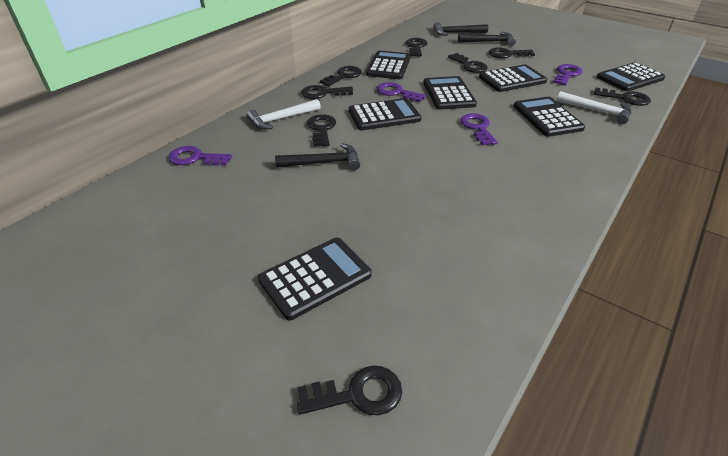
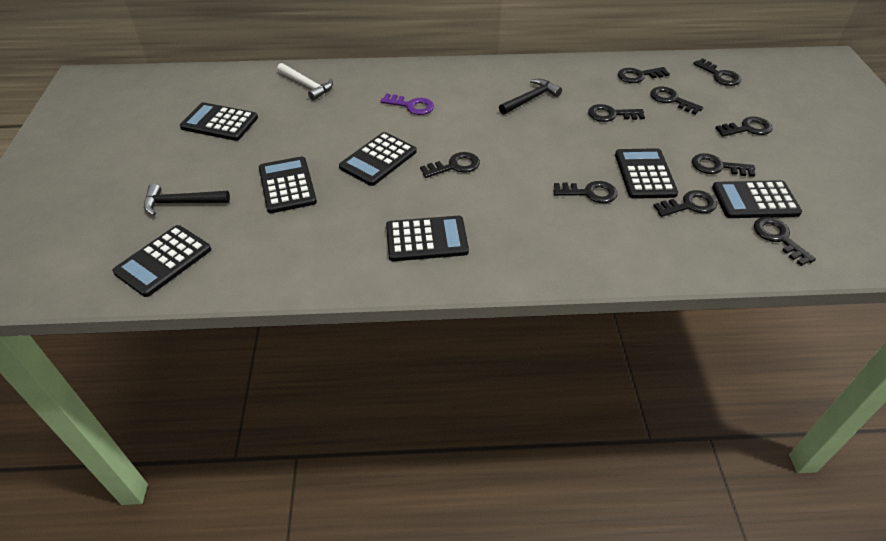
black hammer: 3 -> 2
black key: 8 -> 10
purple key: 4 -> 1
white hammer: 2 -> 1

